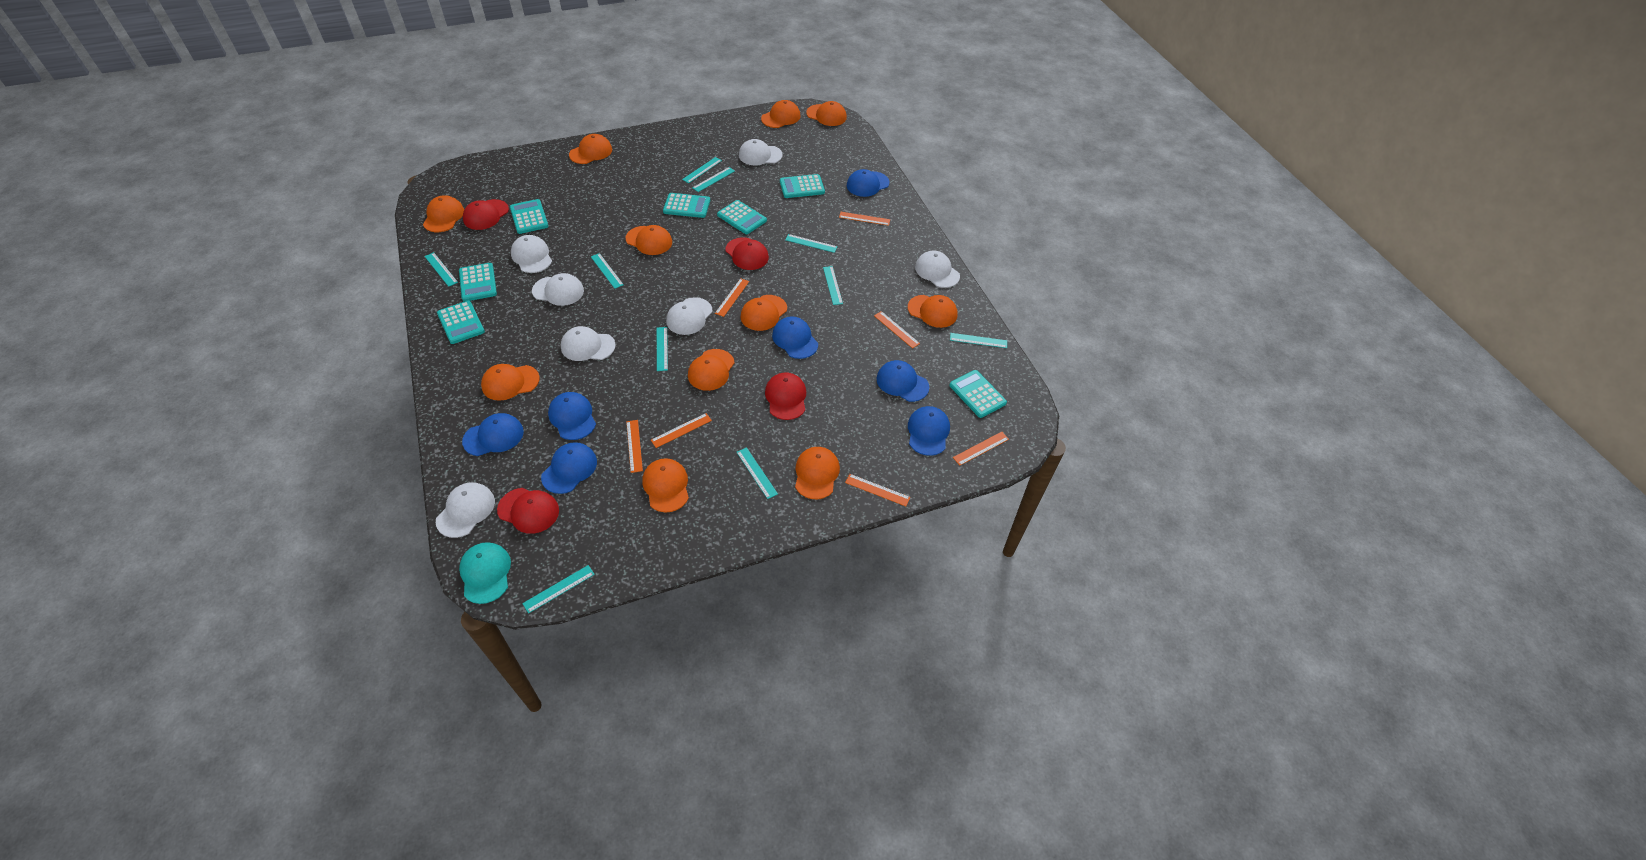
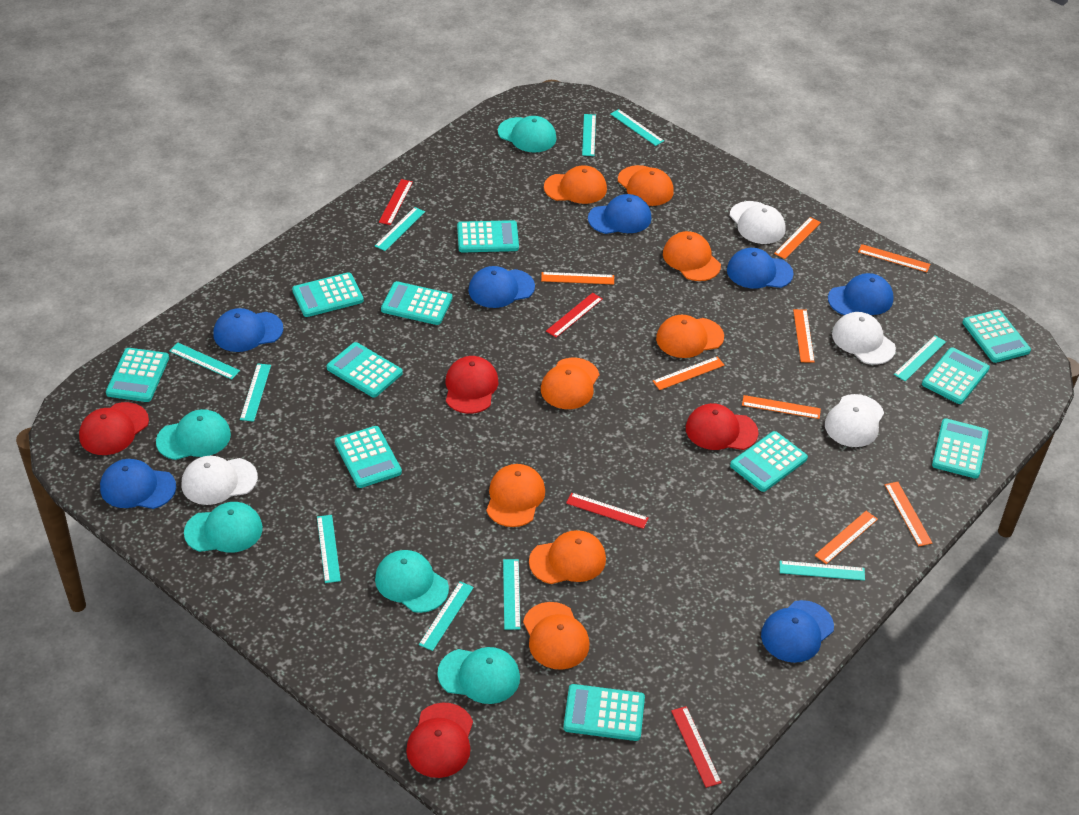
orange cap: 11 -> 8
orange ruler: 7 -> 8
red ruler: 0 -> 4
turquoise calculator: 7 -> 11
turquoise cap: 1 -> 5
white cap: 7 -> 4

